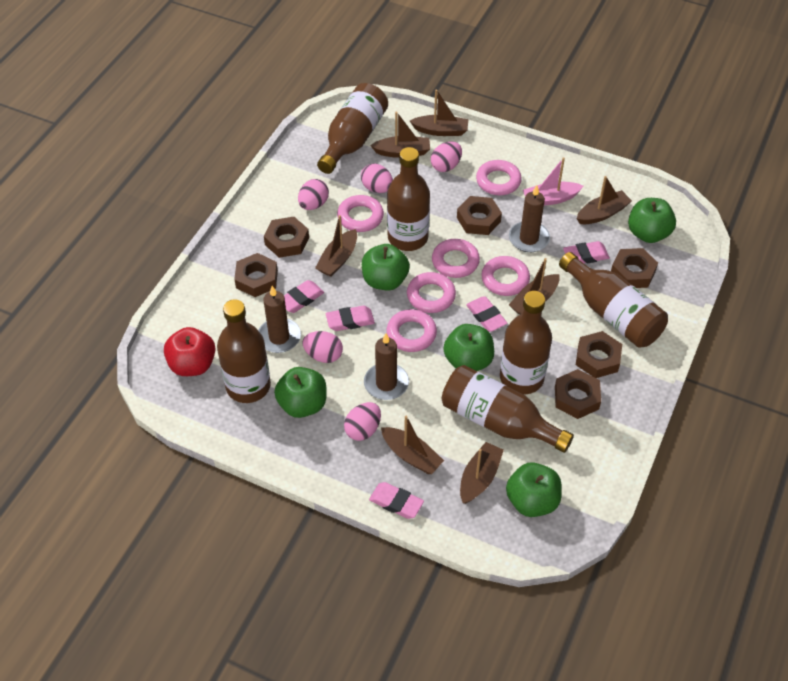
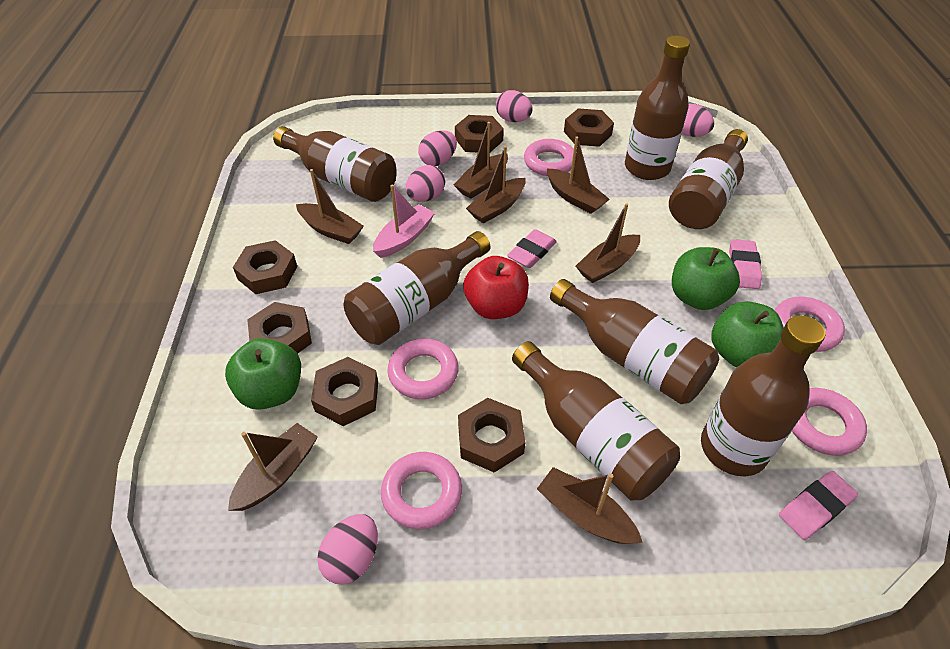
brown bottle: 6 -> 7
brown candle: 3 -> 0
green apple: 5 -> 3
pink eraser: 5 -> 3
pink ring: 6 -> 5

